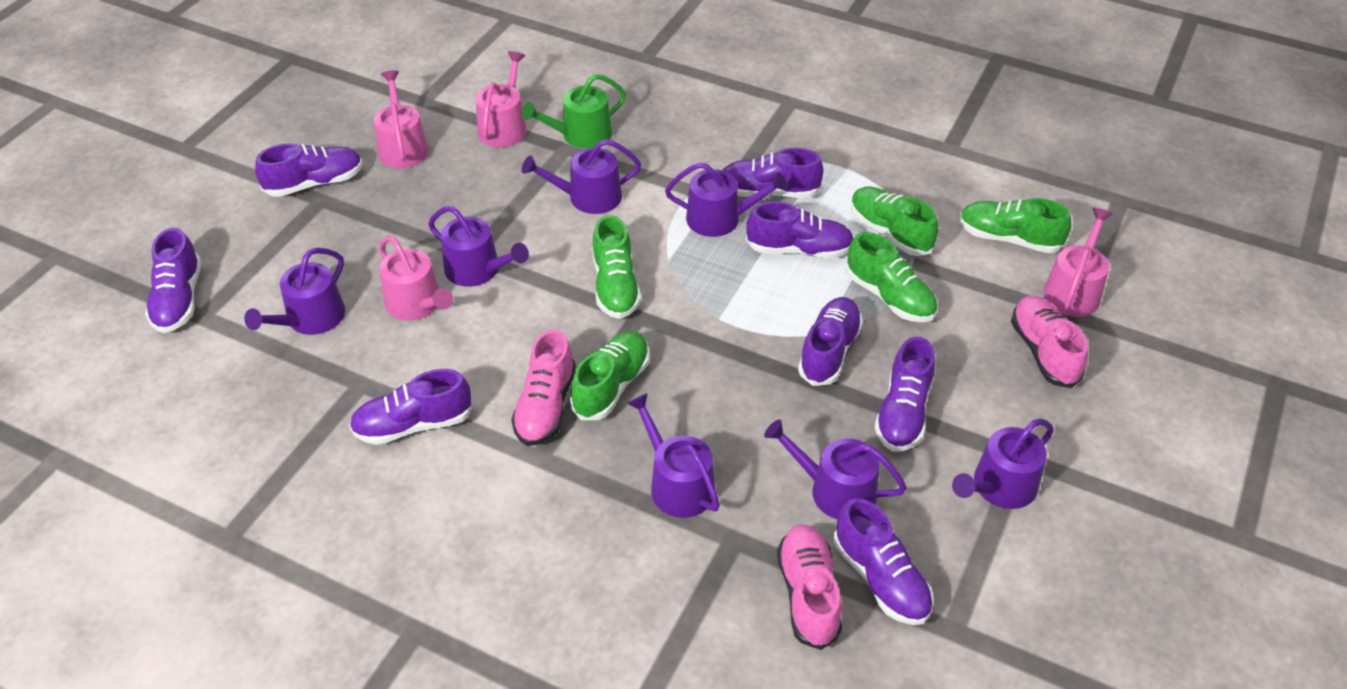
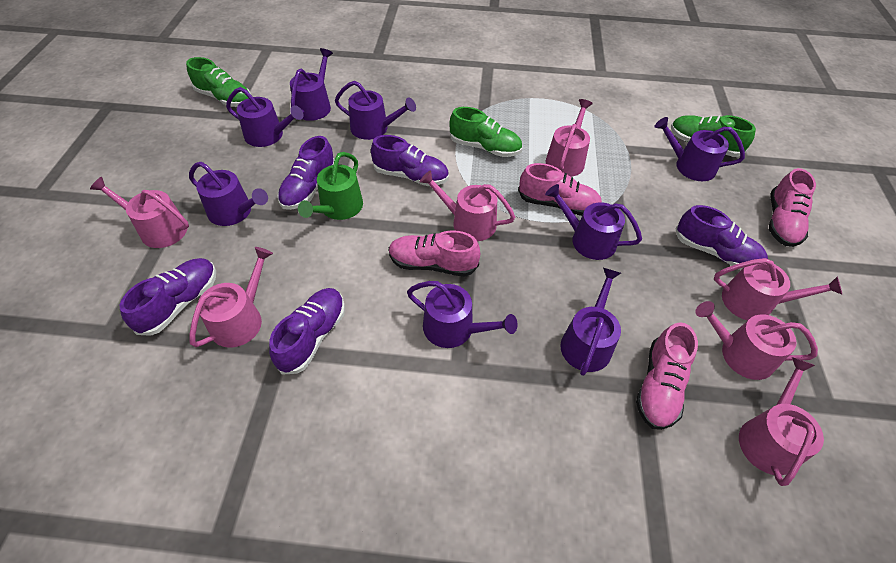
green shoe: 5 -> 3
pink shoe: 3 -> 4
pink watering can: 4 -> 7
purple shoe: 8 -> 5
purple watering can: 7 -> 8

